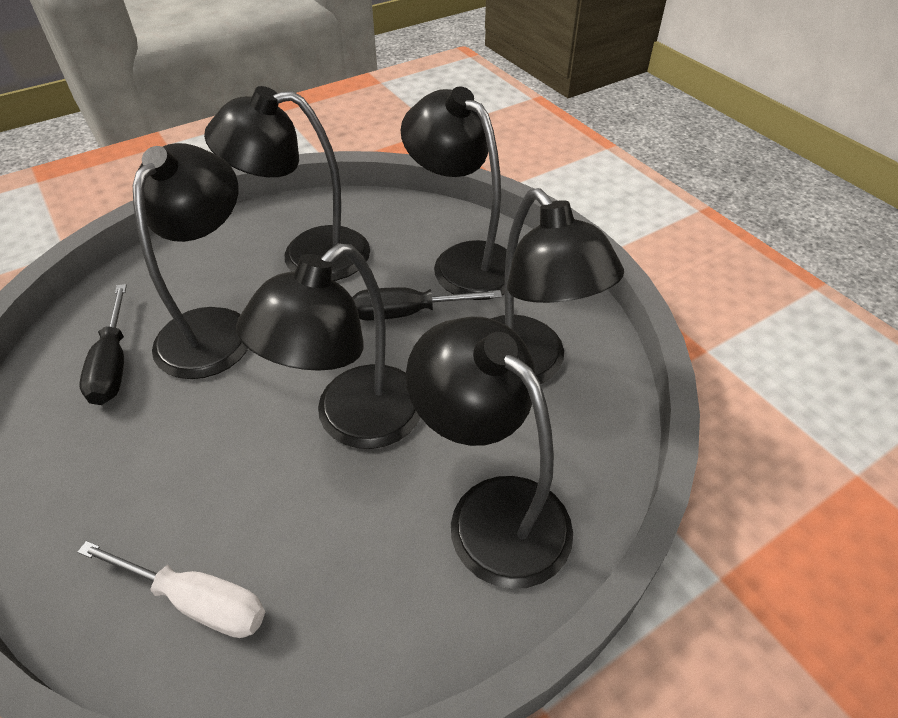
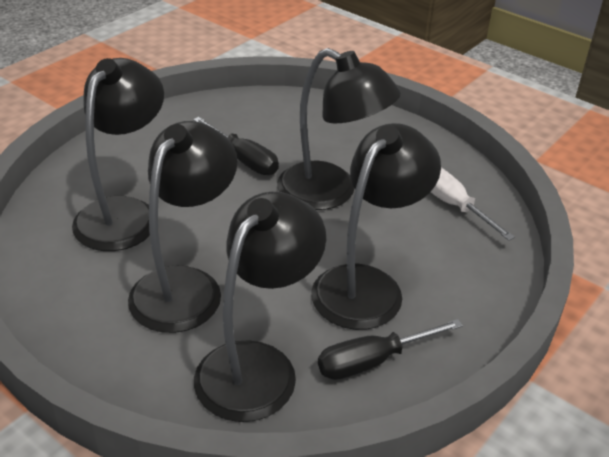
black lamp: 6 -> 5

